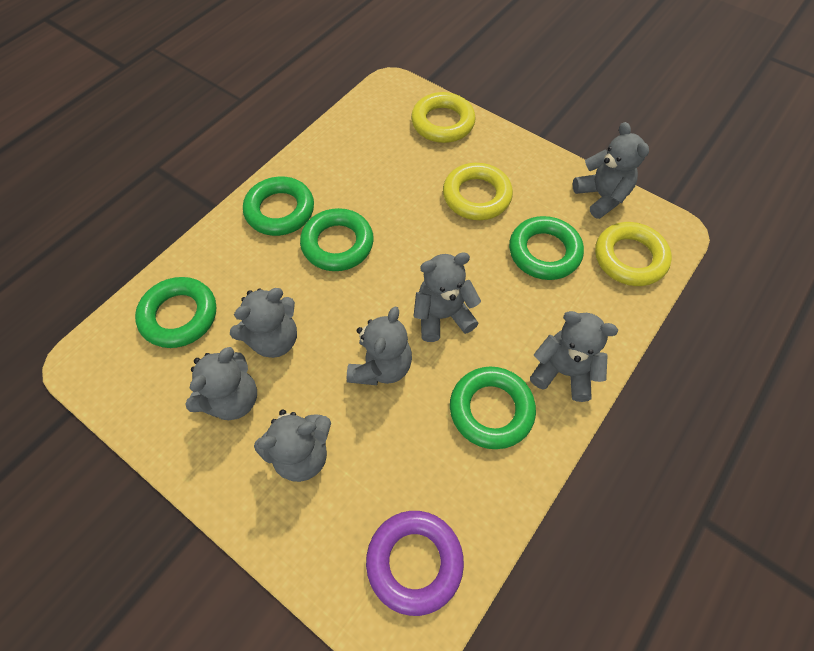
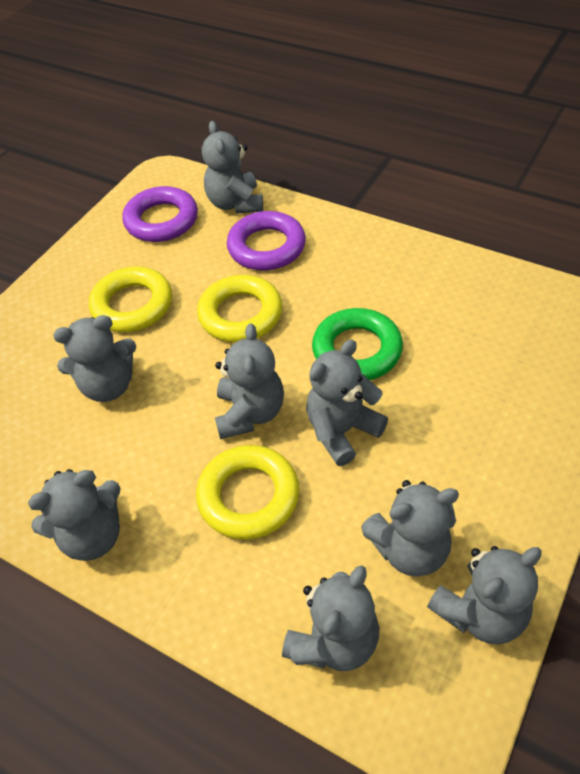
green ring: 5 -> 1
grey teddy bear: 7 -> 8
purple ring: 1 -> 2

